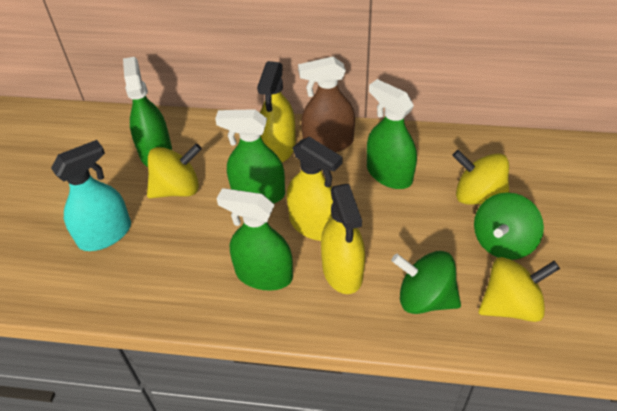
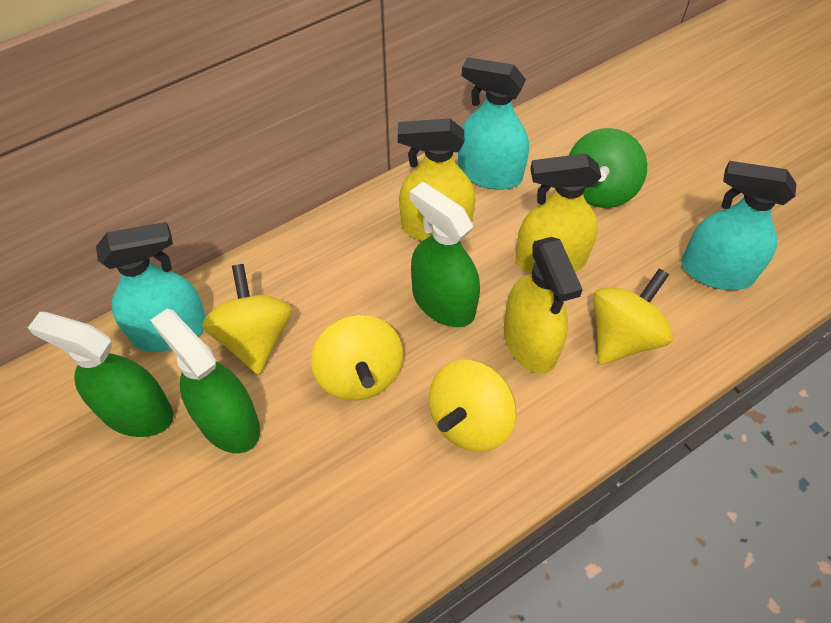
brown spray bottle: 1 -> 0
green spinning top: 2 -> 1
green spray bottle: 4 -> 3
turquoise spray bottle: 1 -> 3
yellow spinning top: 3 -> 4

